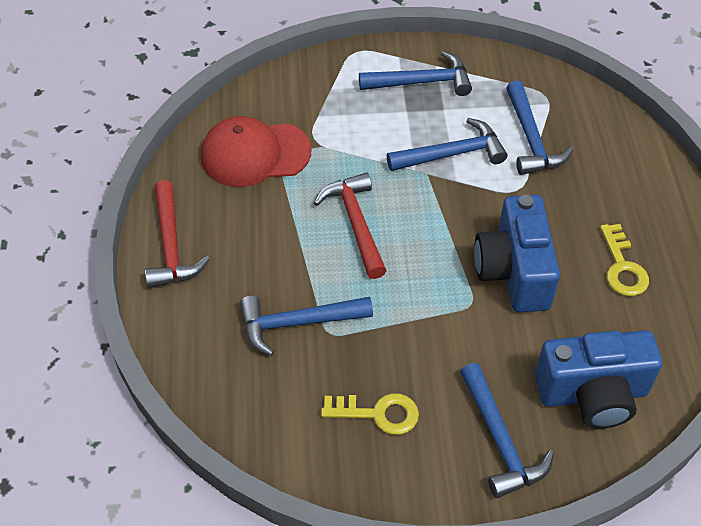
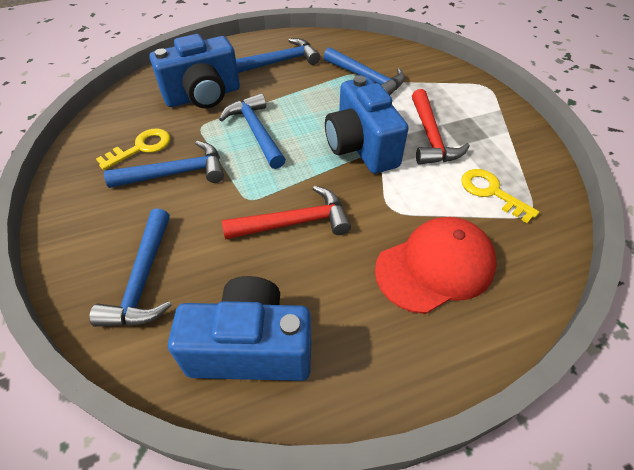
blue camera: 2 -> 3

